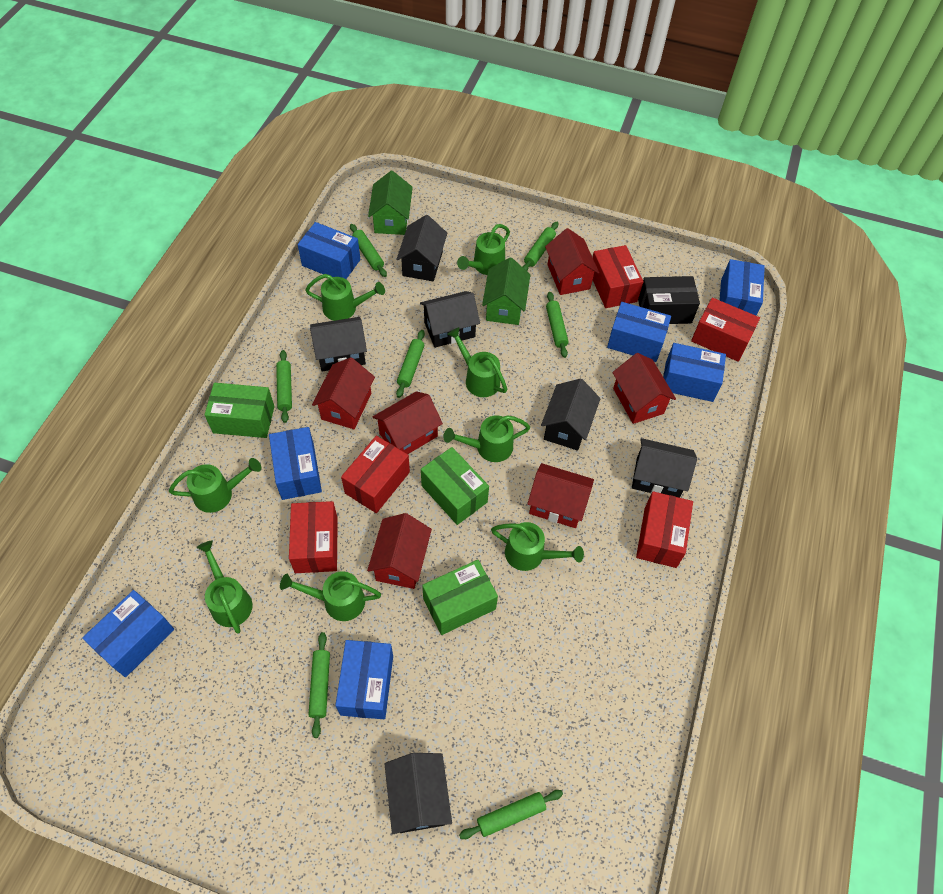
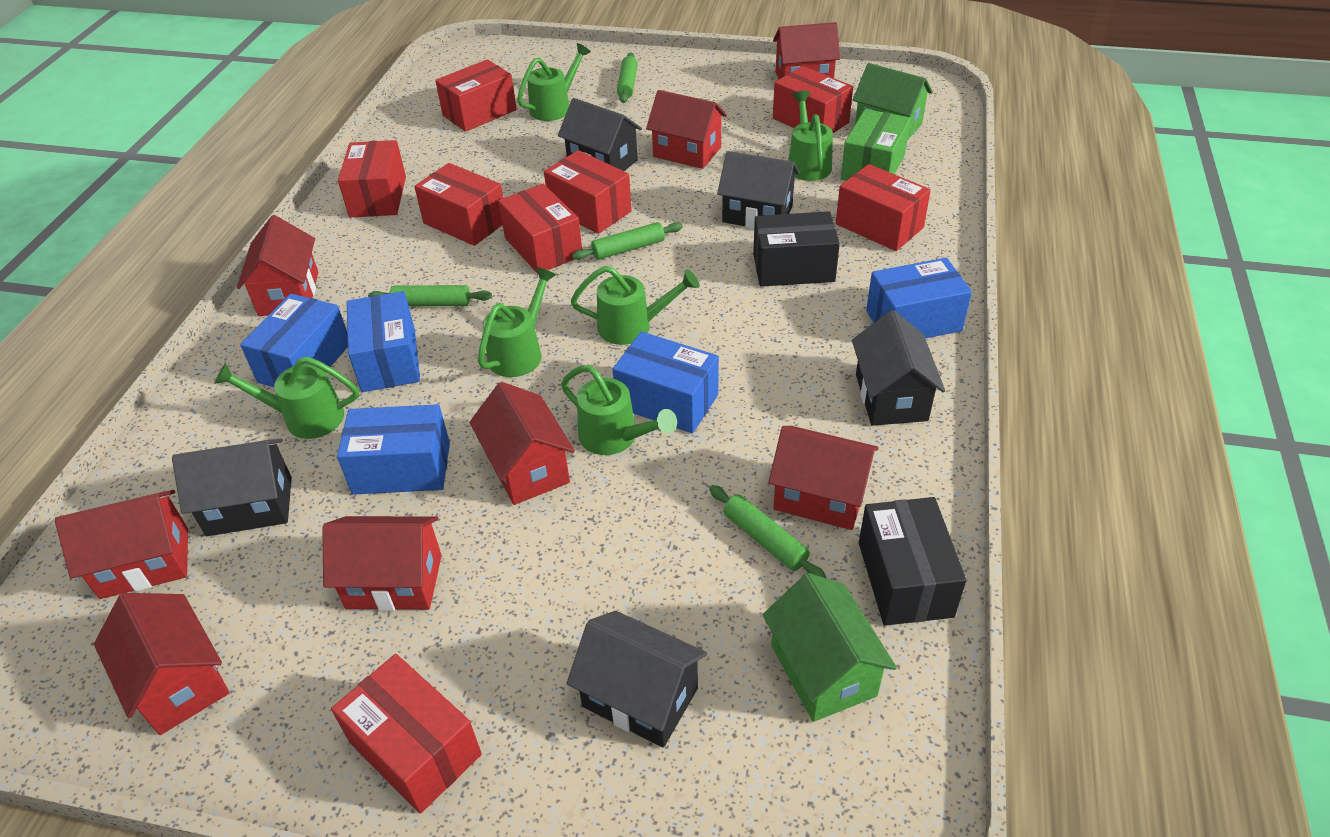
black box: 1 -> 2
black house: 6 -> 5
blue box: 7 -> 5
green box: 3 -> 1
green rolling pin: 7 -> 4
green watering can: 8 -> 6
red box: 5 -> 8
red house: 6 -> 8

